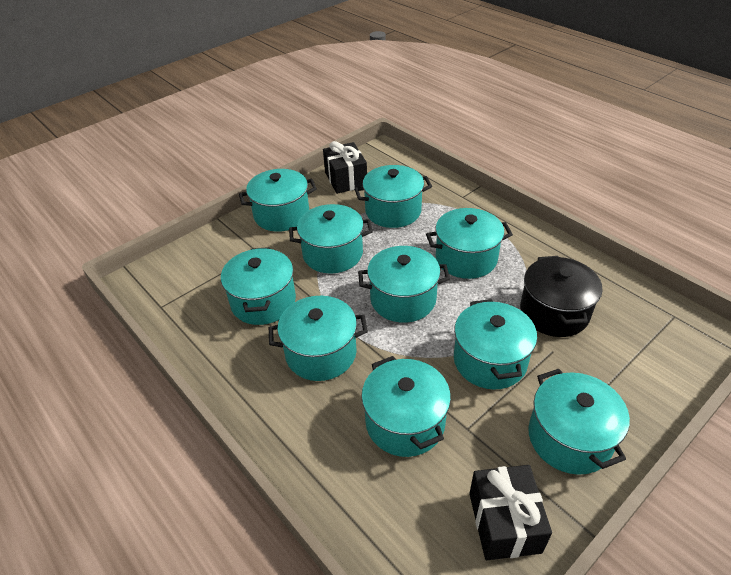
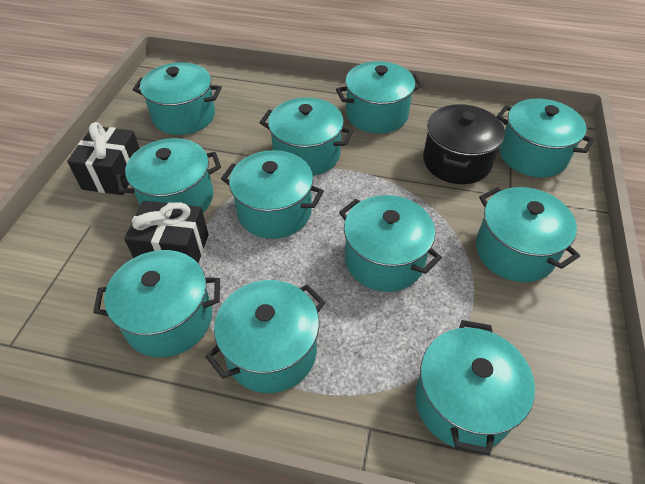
turquoise pot: 10 -> 11

